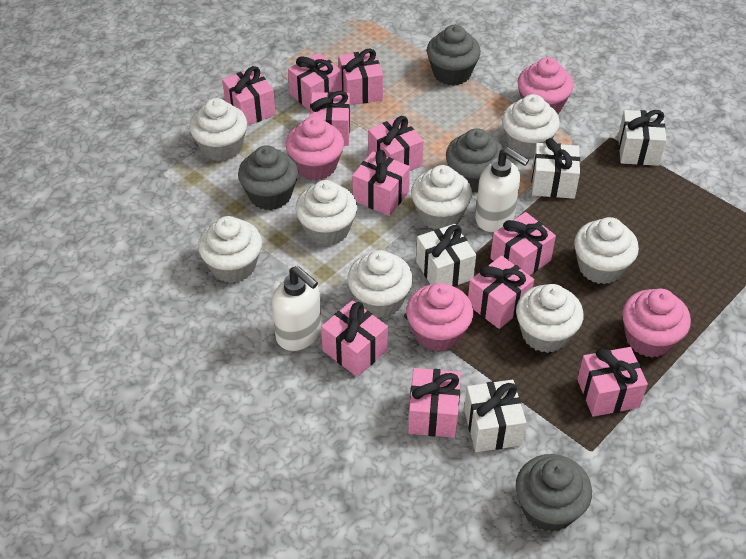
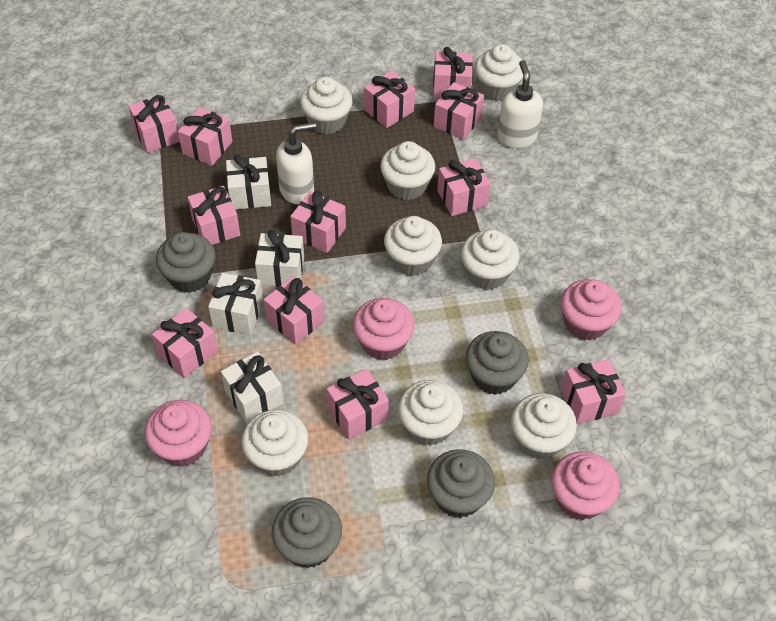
pink gift: 11 -> 12

